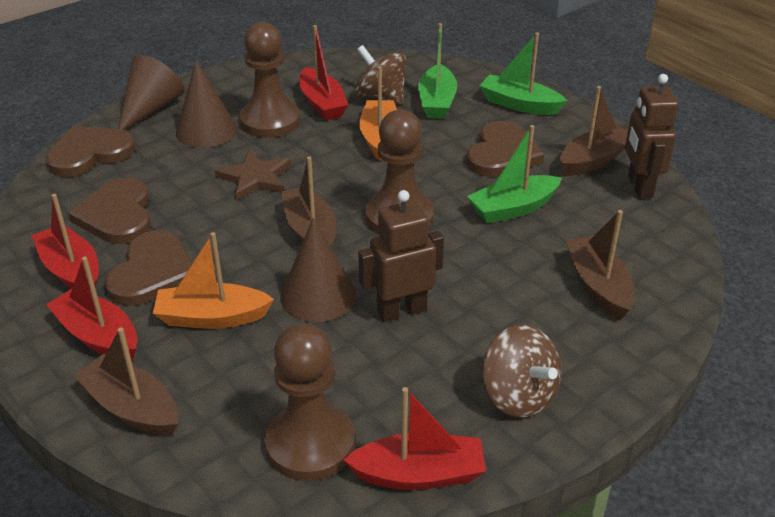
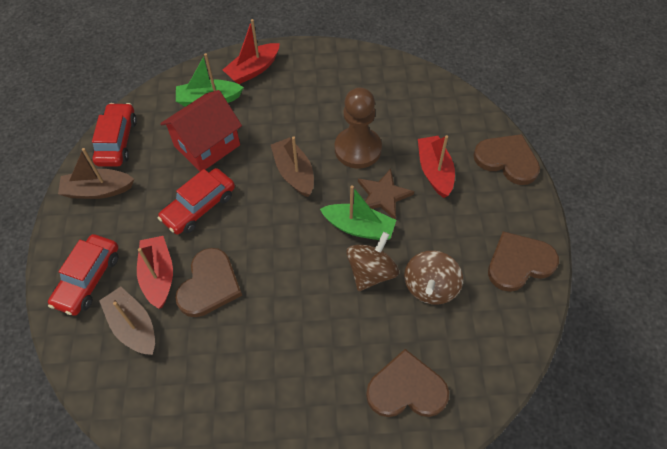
brown boat: 4 -> 3
brown cone: 3 -> 0
brown pawn: 3 -> 1
brown robot: 2 -> 0
green boat: 3 -> 2
orange boat: 2 -> 0
red boat: 4 -> 3
red car: 0 -> 3
red house: 0 -> 1

